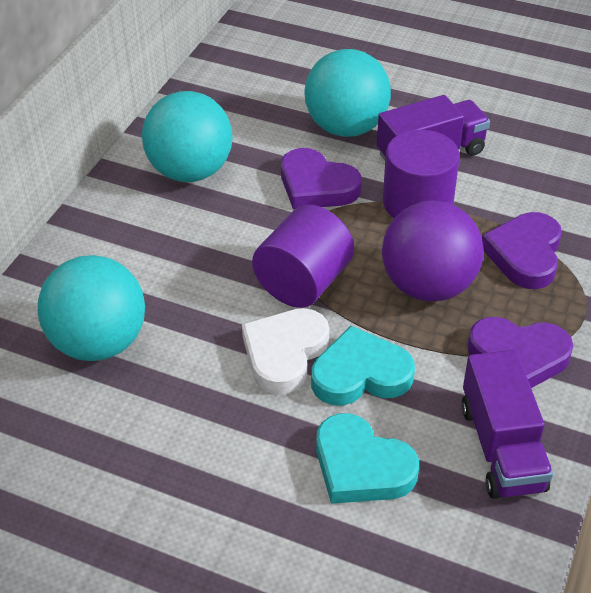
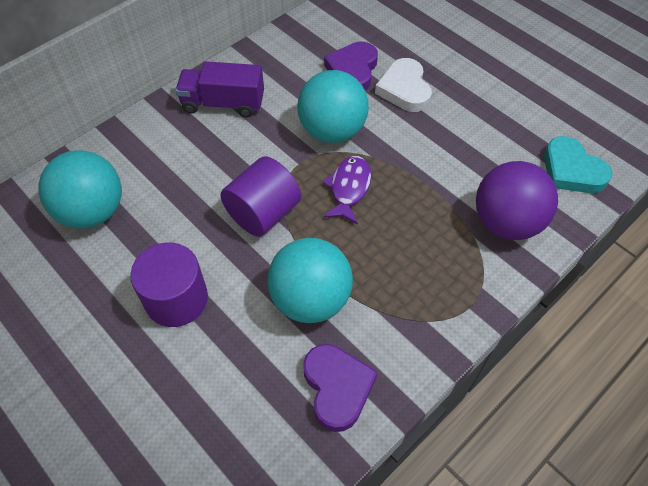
purple fish: 0 -> 1
purple heart: 3 -> 2
purple truck: 2 -> 1
turquoise heart: 2 -> 1

